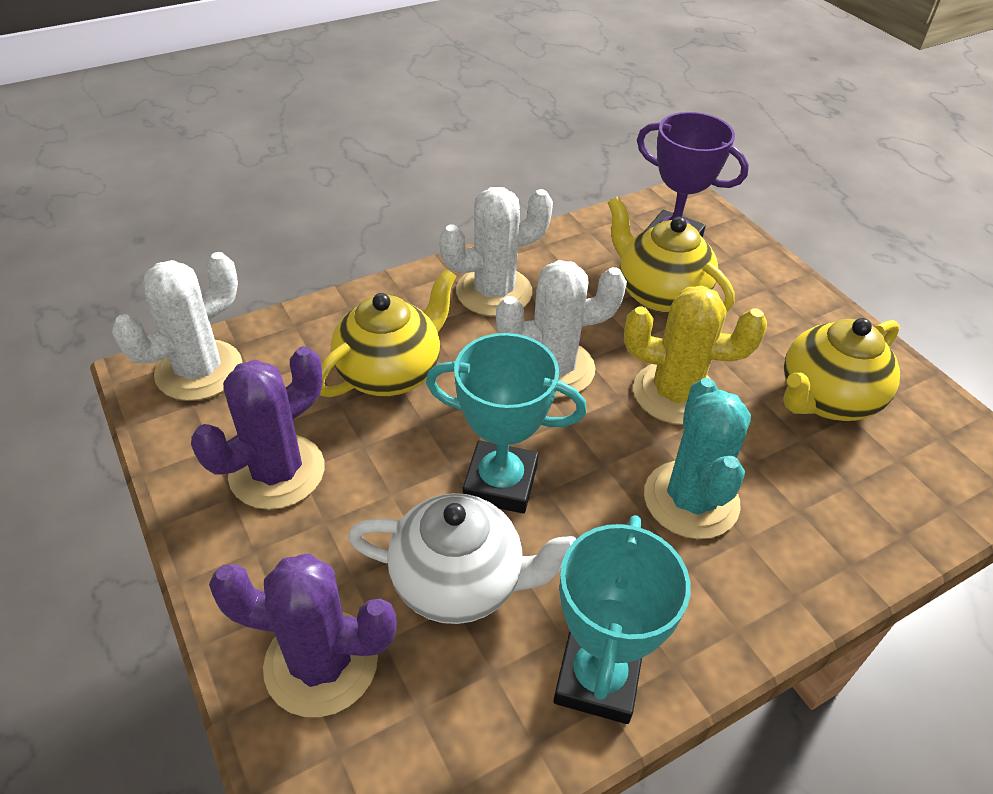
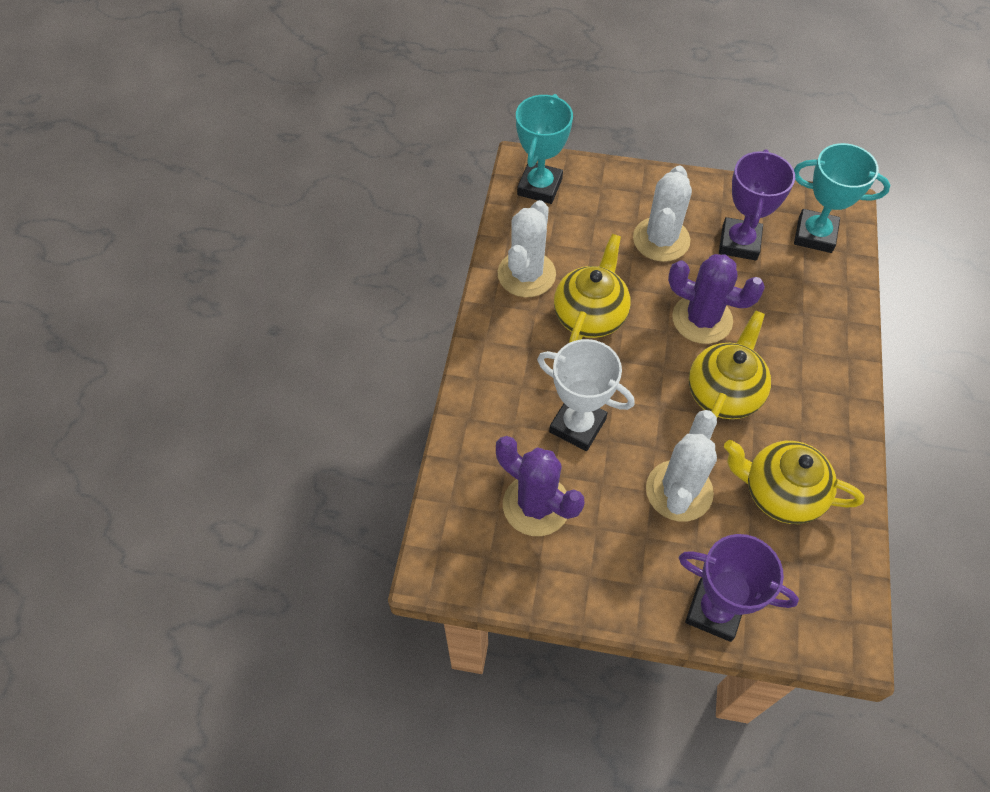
purple trophy: 1 -> 2
turquoise cactus: 1 -> 0
white teapot: 1 -> 0
white trophy: 0 -> 1
yellow cactus: 1 -> 0

